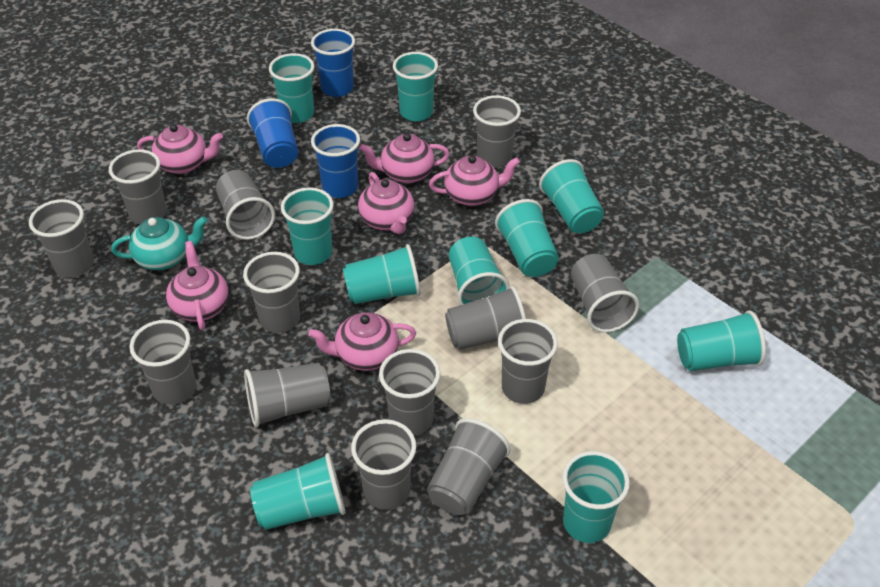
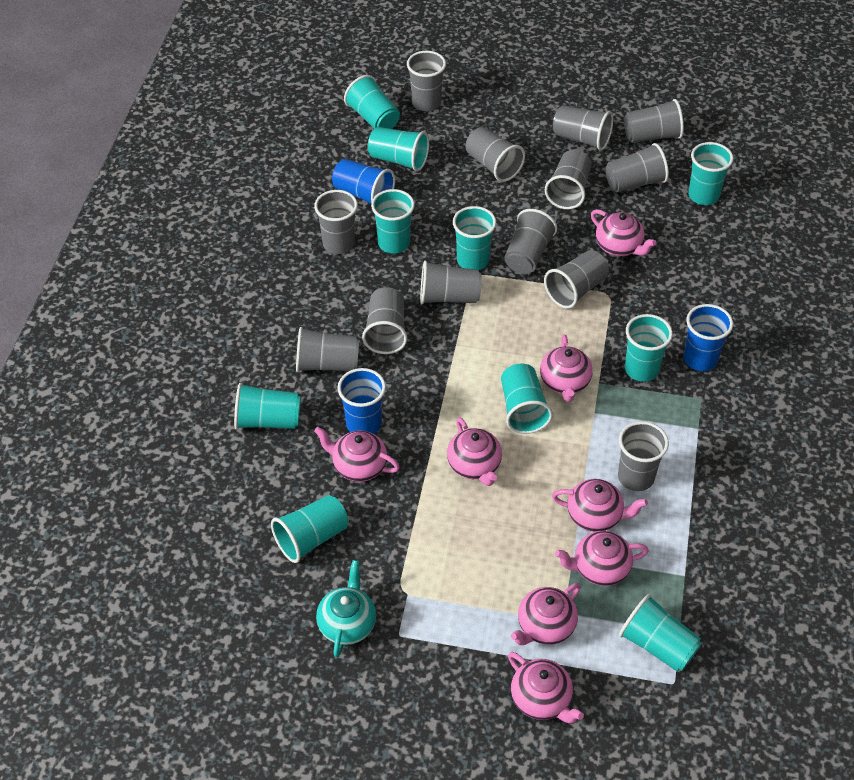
pink teapot: 6 -> 8

